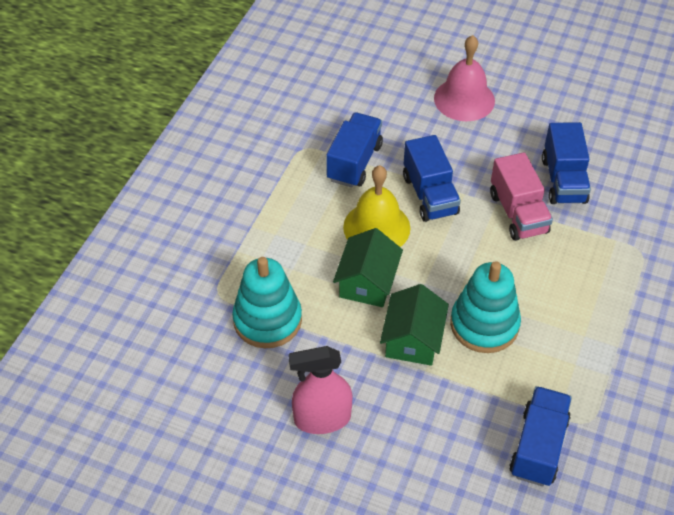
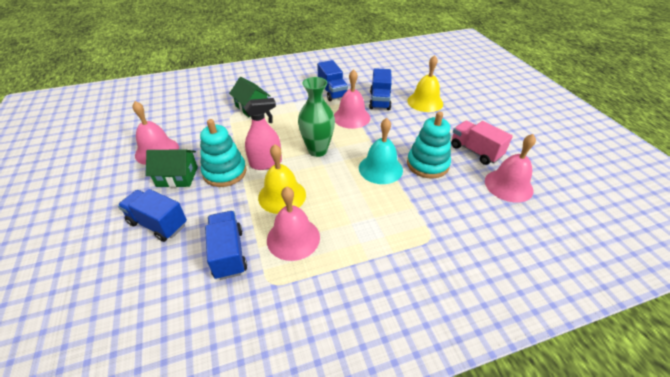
green vase: 0 -> 1
pink bell: 1 -> 4
turquoise bell: 0 -> 1
yellow bell: 1 -> 2

